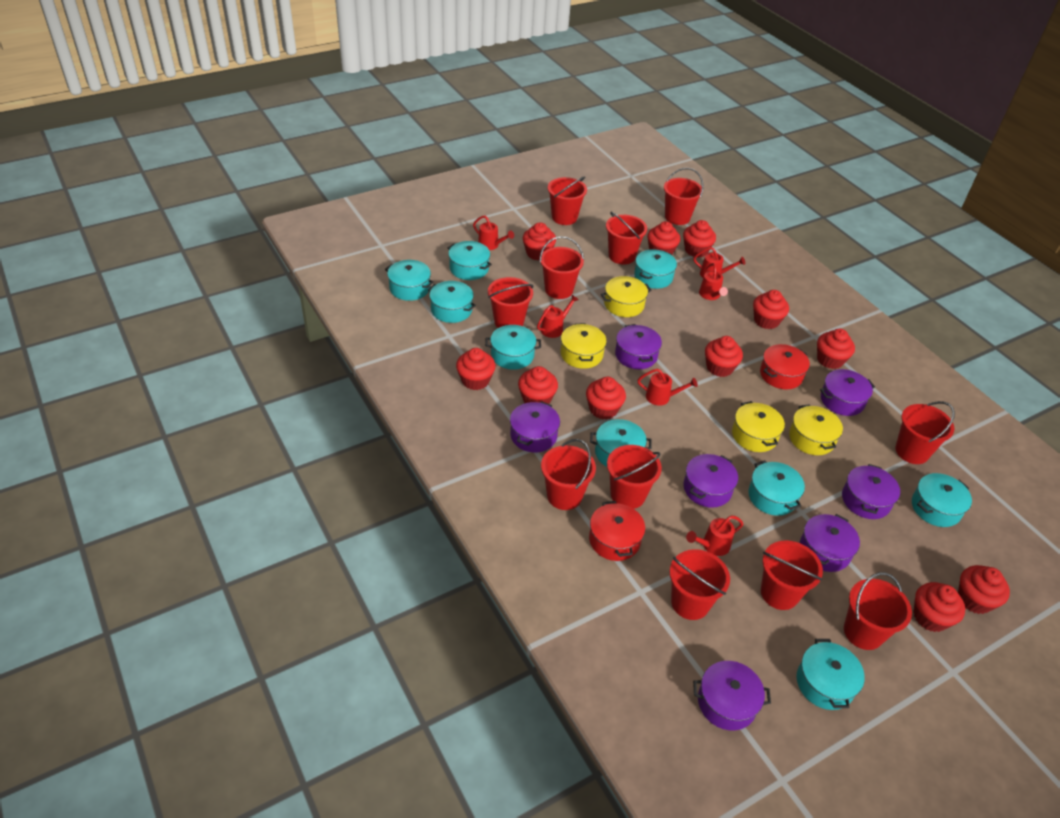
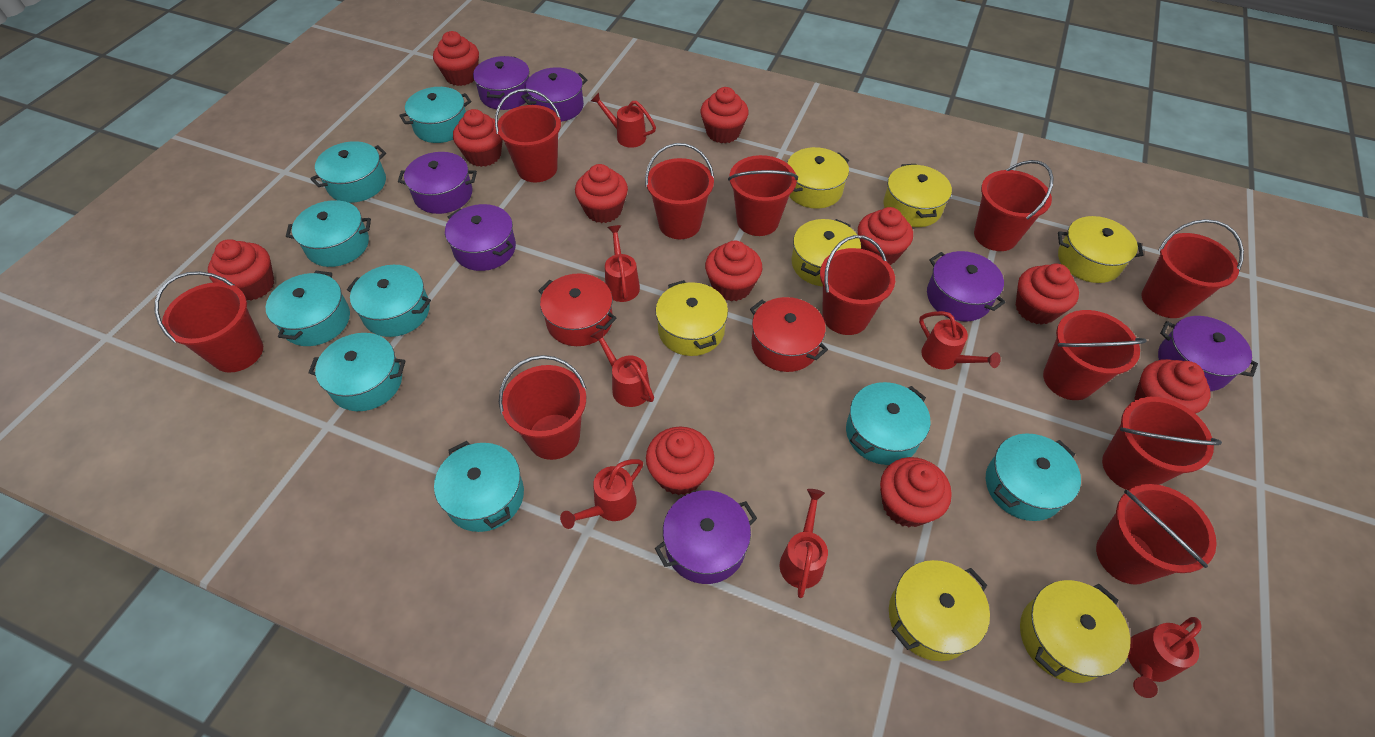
red watering can: 6 -> 7
yellow pot: 4 -> 7

